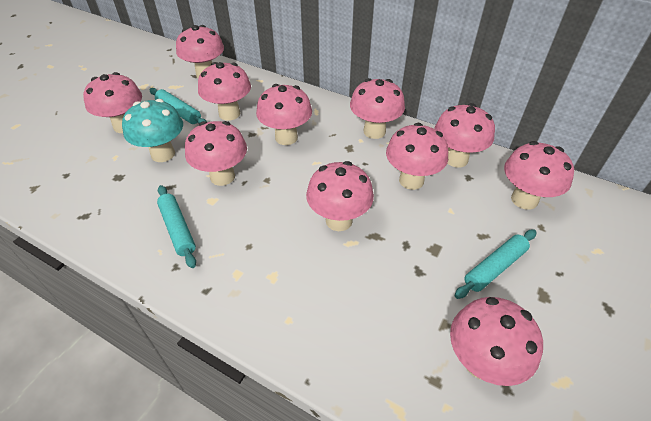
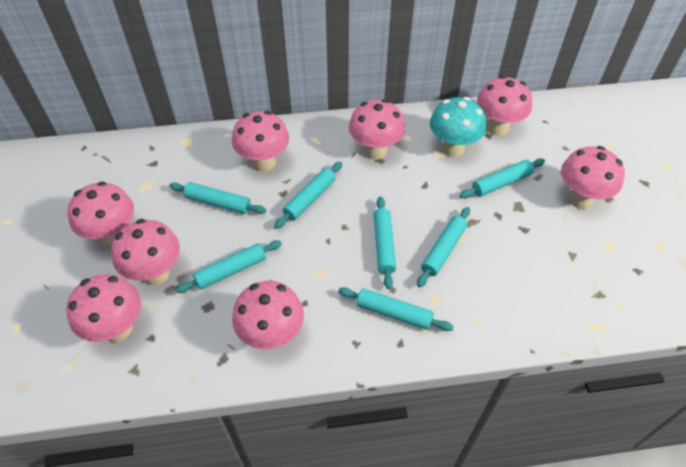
pink mushroom: 11 -> 8
turquoise rolling pin: 3 -> 7

